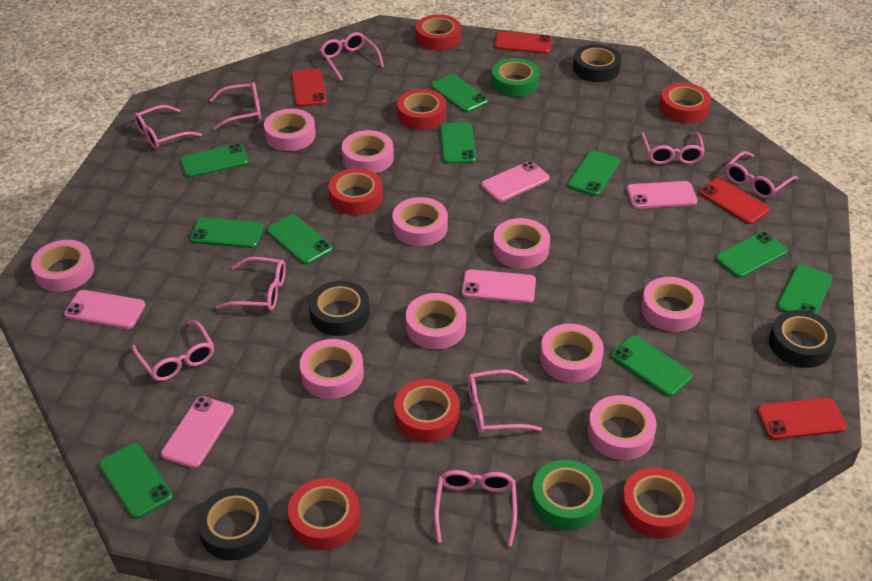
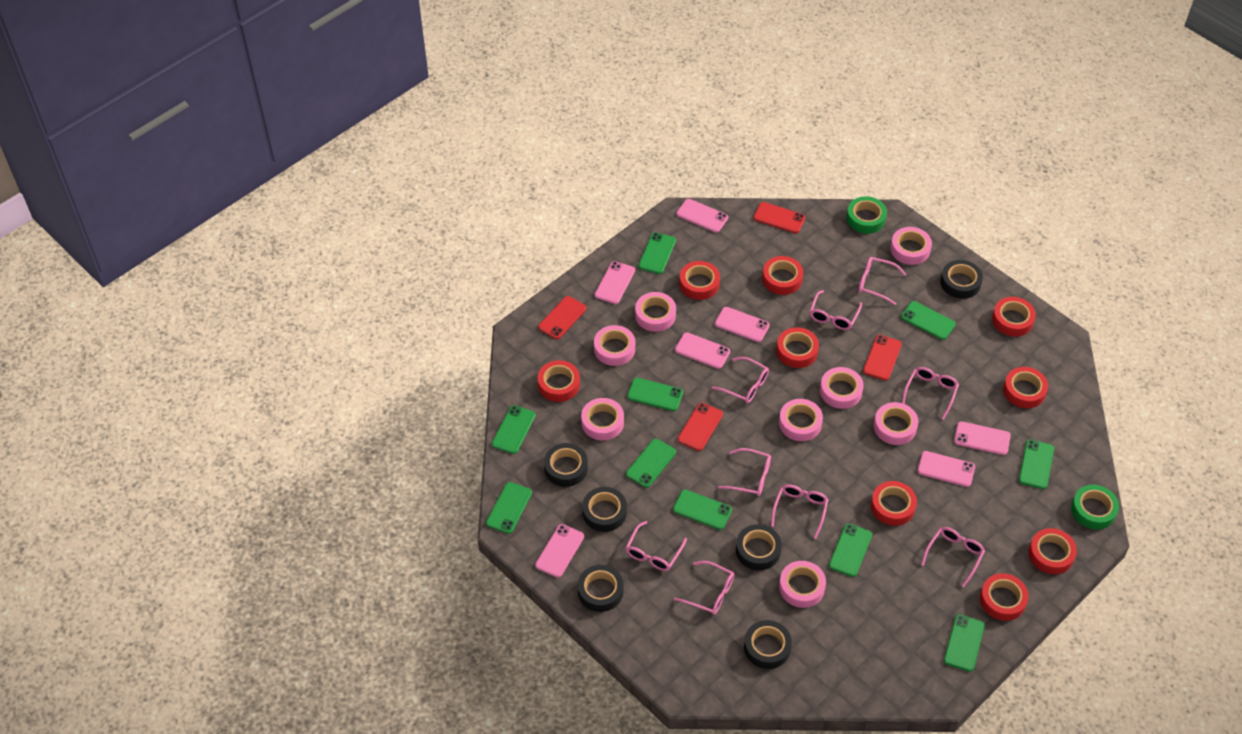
black tape: 4 -> 6
pink phone: 5 -> 7
pink tape: 10 -> 8
red tape: 7 -> 9

